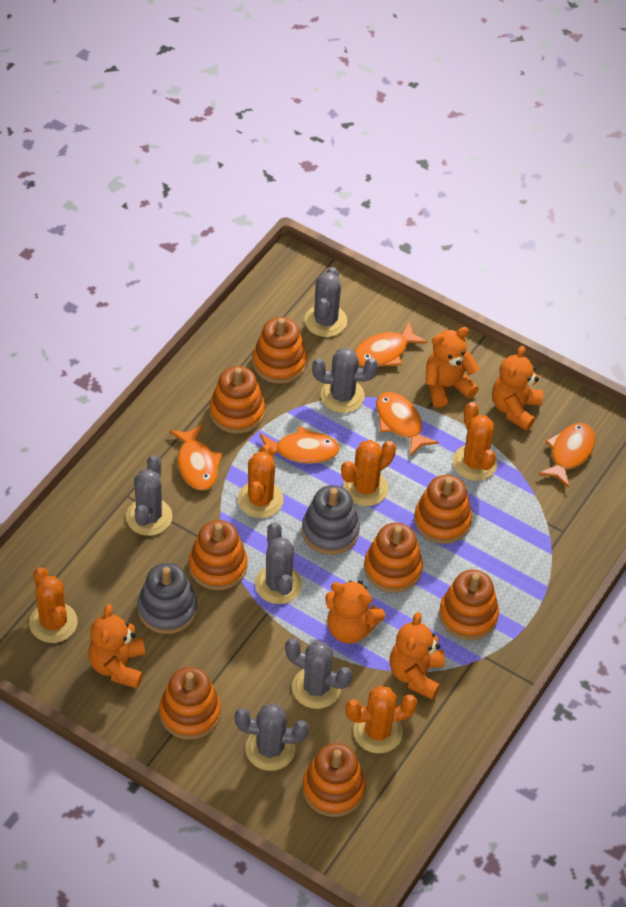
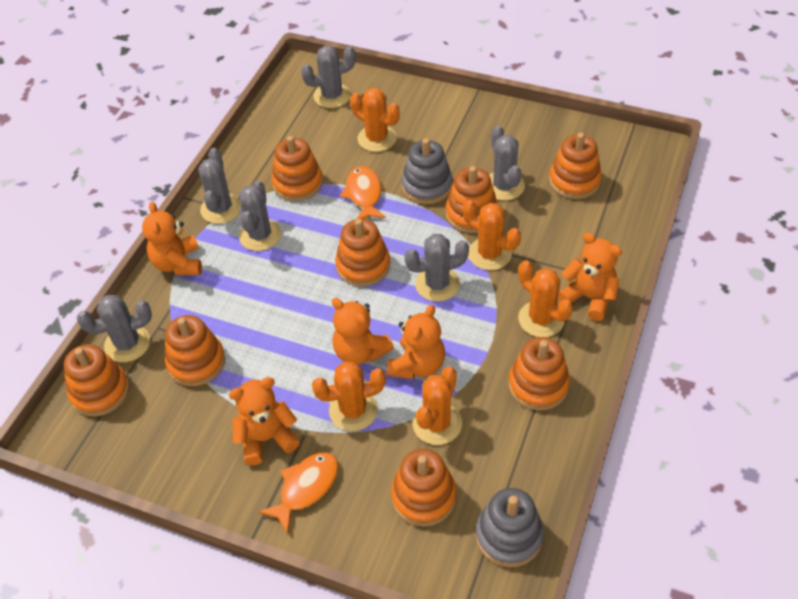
orange fish: 5 -> 2

